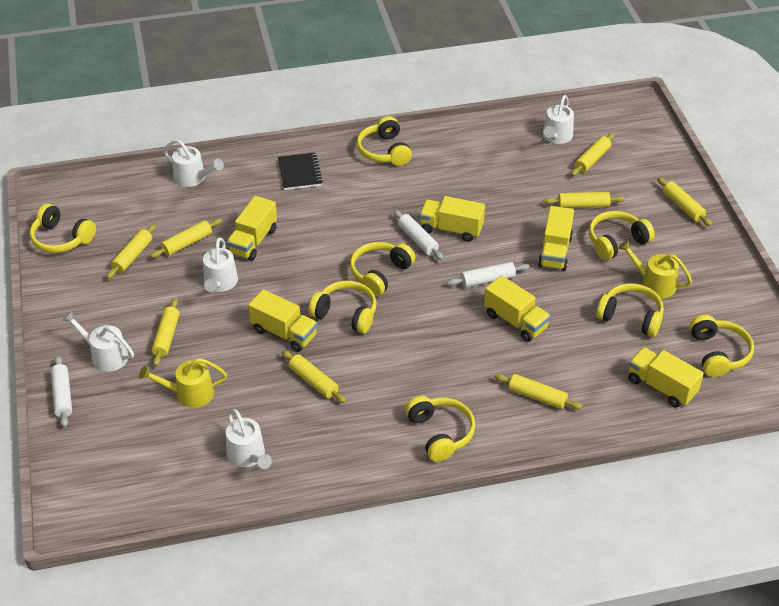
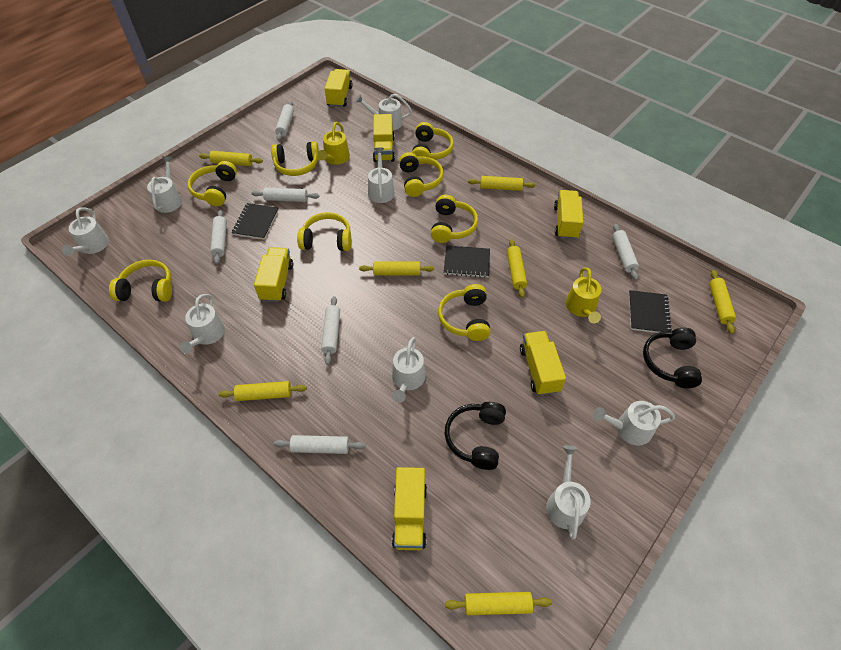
black headphones: 0 -> 2
black notebook: 1 -> 3
white rolling pin: 3 -> 6
white watering can: 5 -> 8
yellow rolling pin: 8 -> 7

